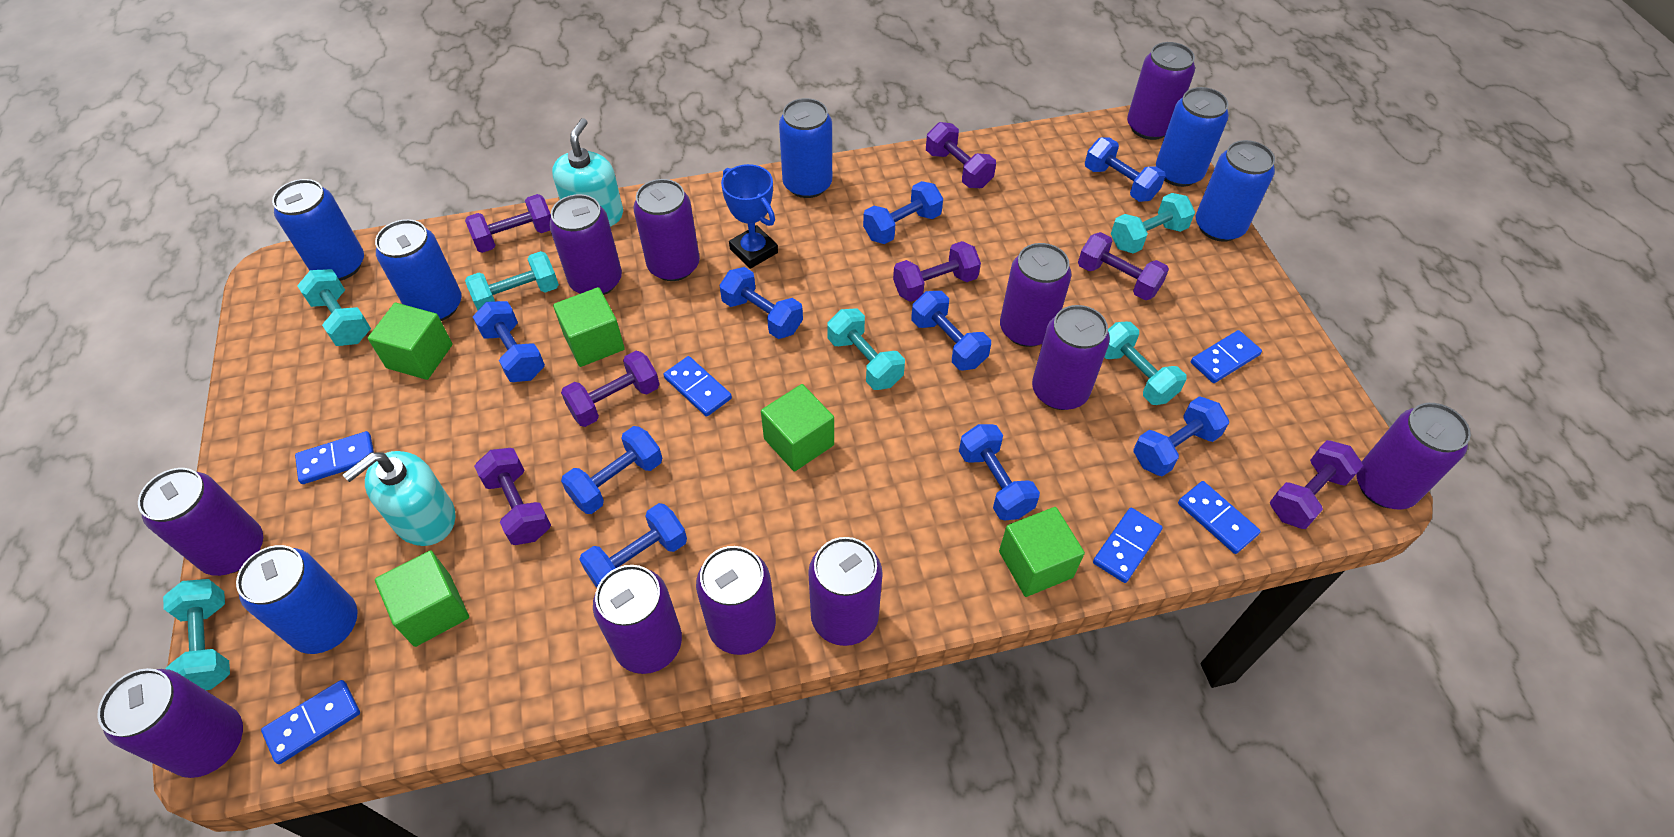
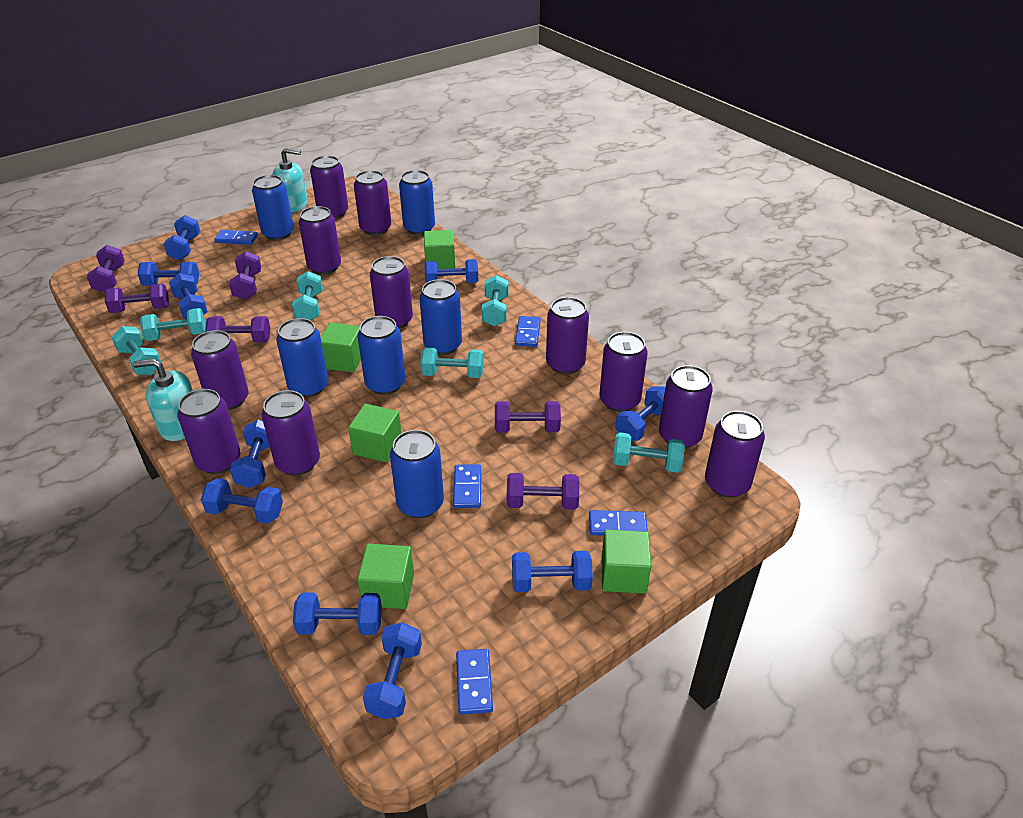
blue domino: 6 -> 5
blue dumbbell: 9 -> 10
blue trophy: 1 -> 0
purple dumbbell: 7 -> 6

